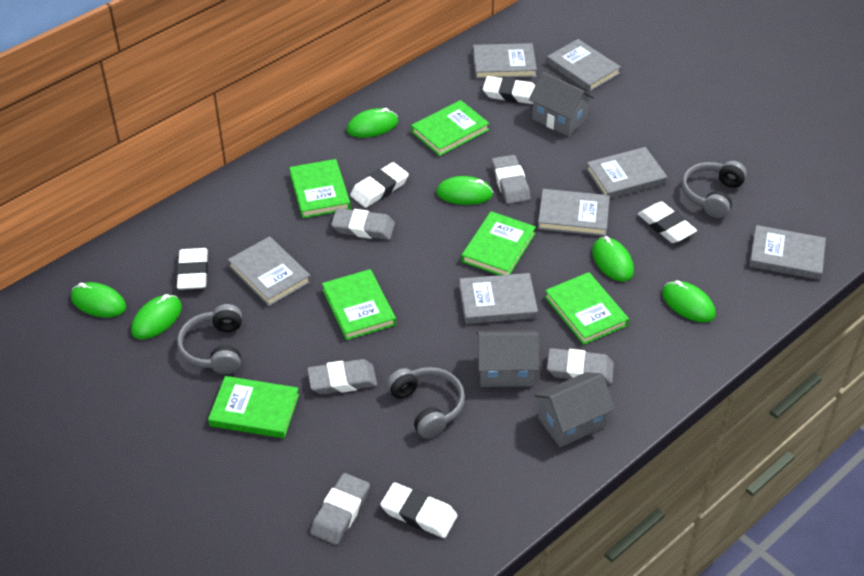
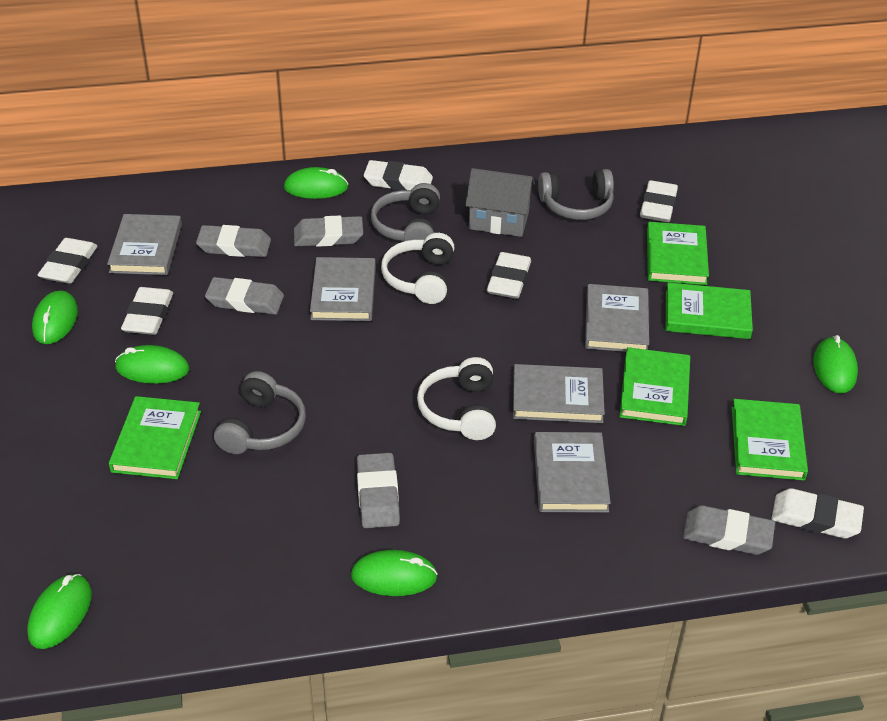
green book: 6 -> 5
grey book: 7 -> 5
grey house: 3 -> 1
white eraser: 5 -> 6
white headphones: 0 -> 2

